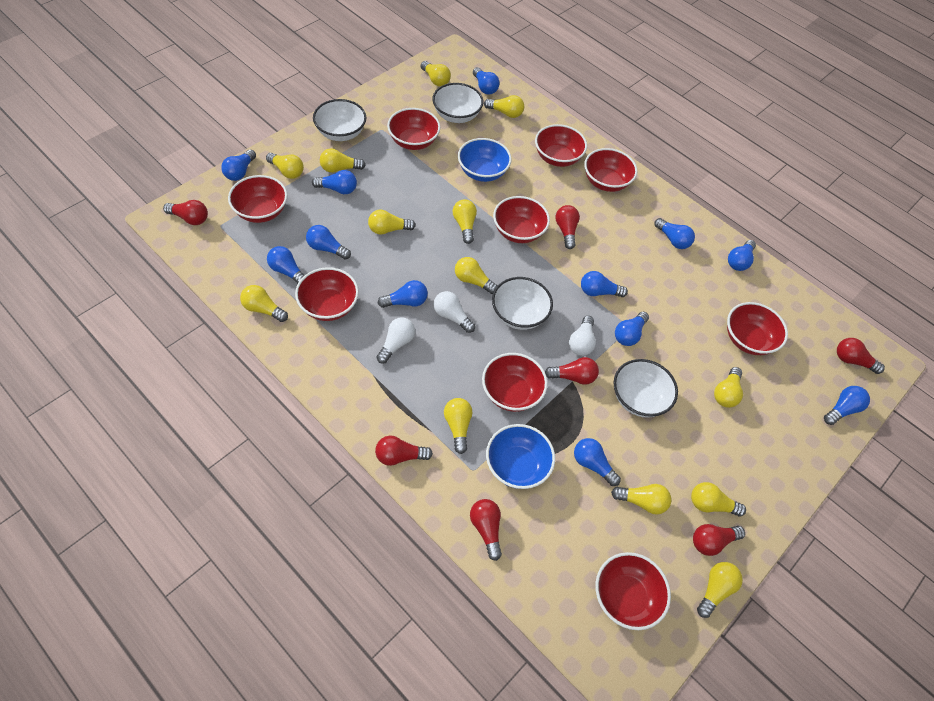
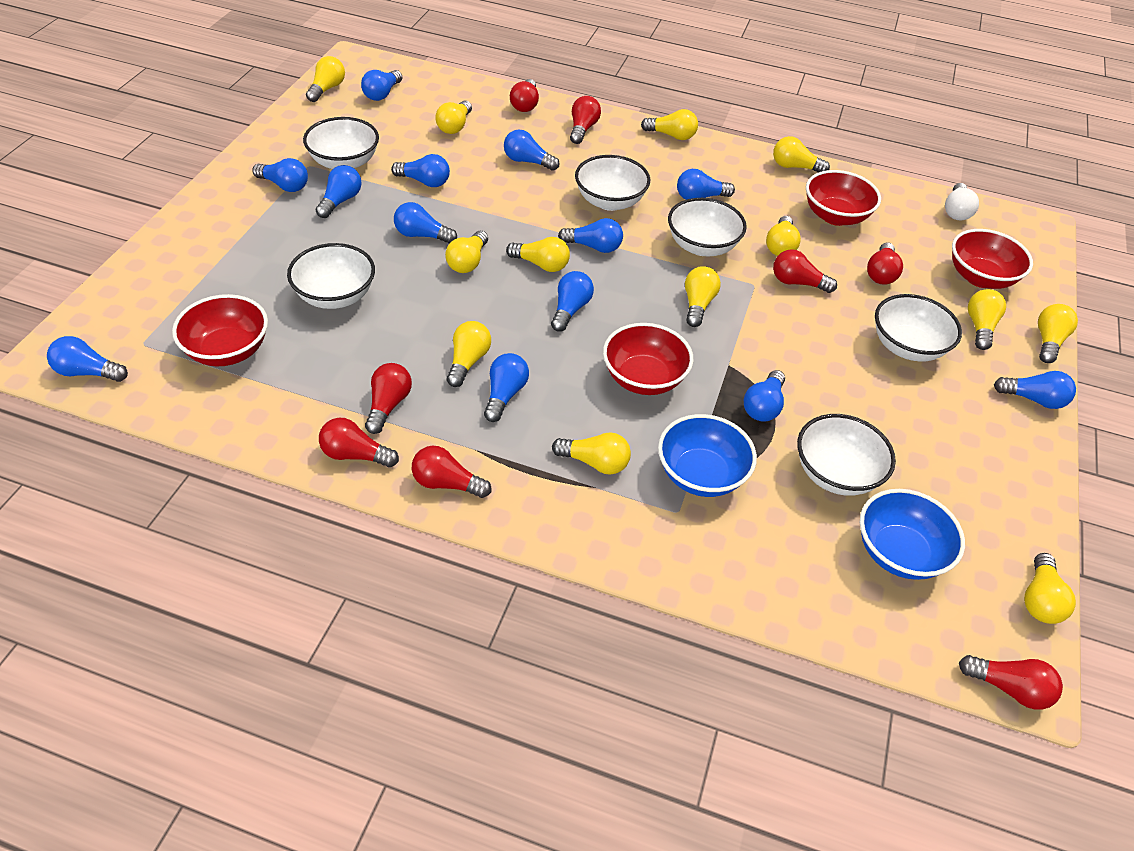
blue light bulb: 12 -> 13
red bowl: 9 -> 4
red light bulb: 7 -> 8
white bowl: 4 -> 6
white light bulb: 3 -> 1

